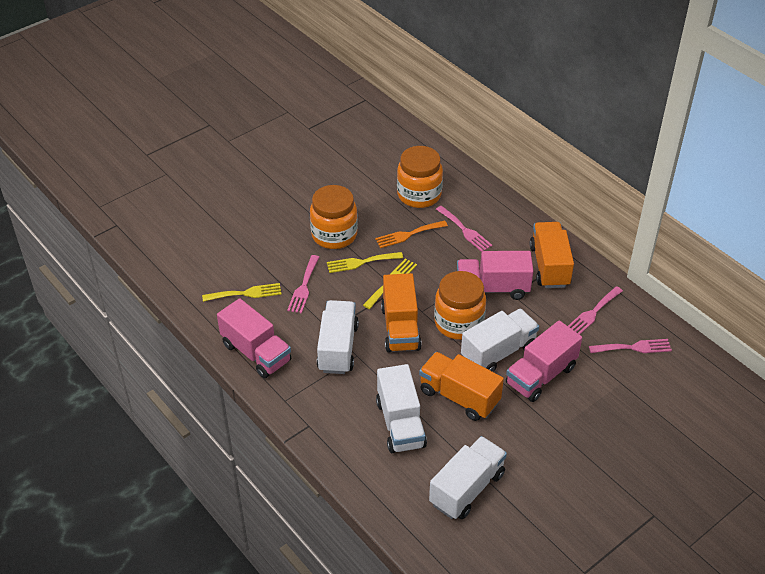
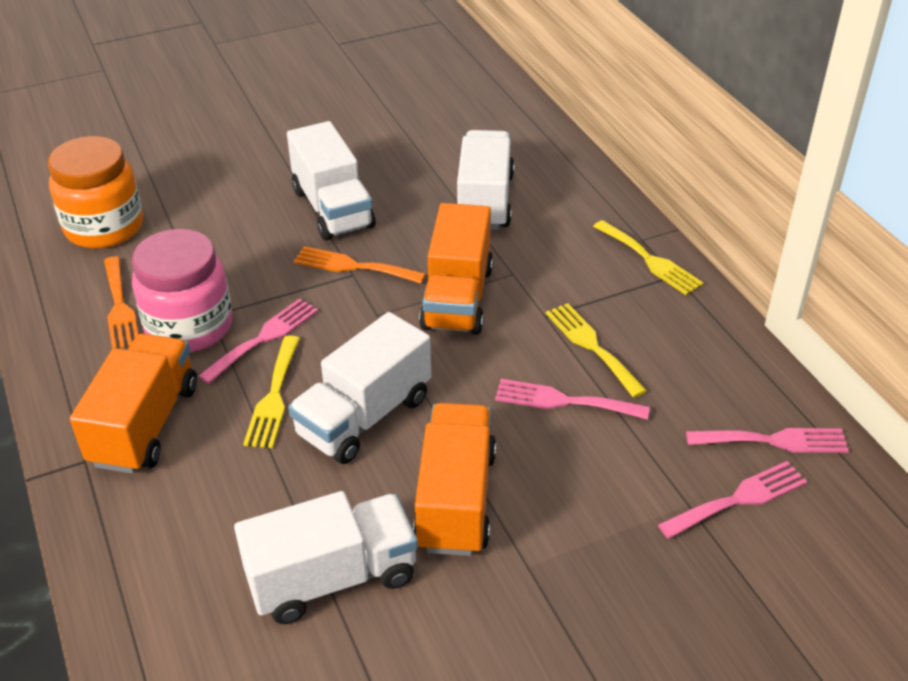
orange fork: 1 -> 2
orange jar: 3 -> 1
pink jar: 0 -> 1
pink truck: 3 -> 0

